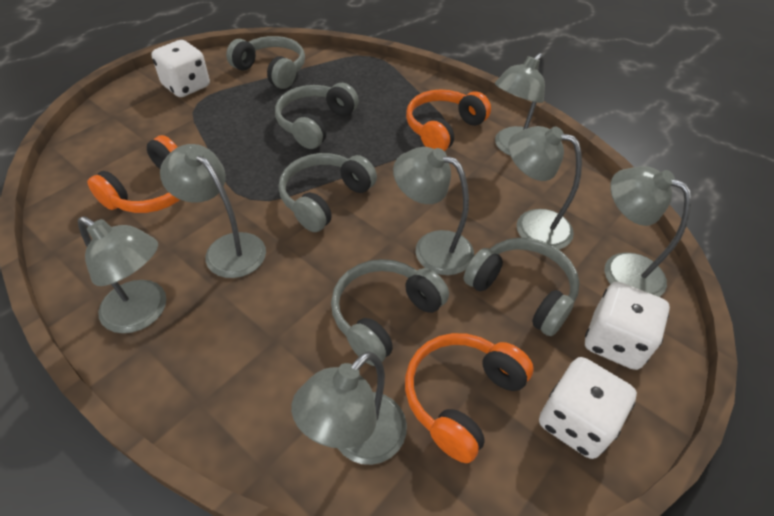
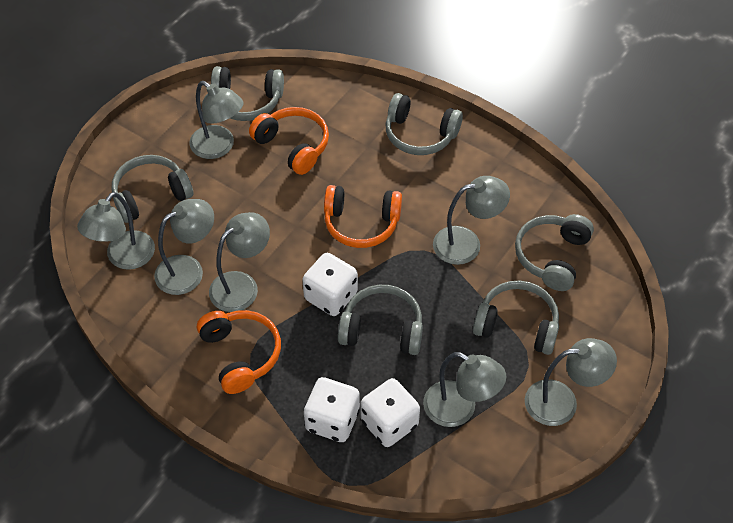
grey headphones: 5 -> 6

